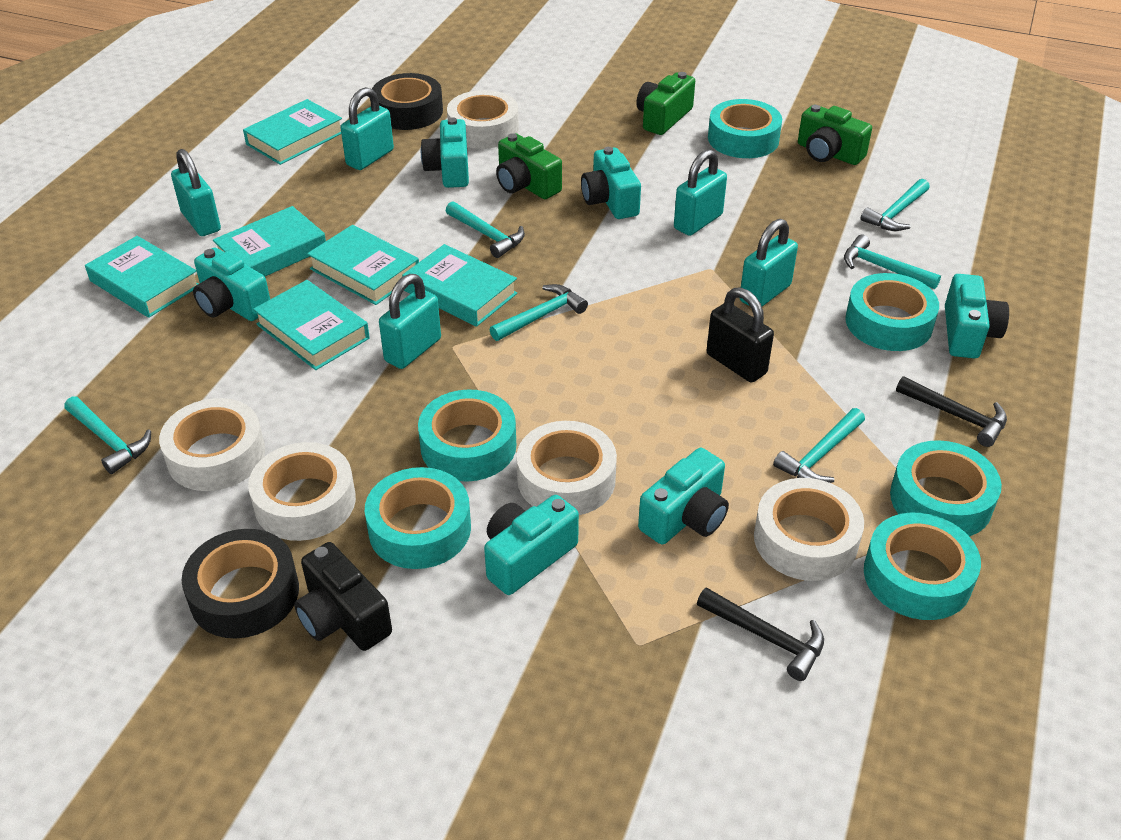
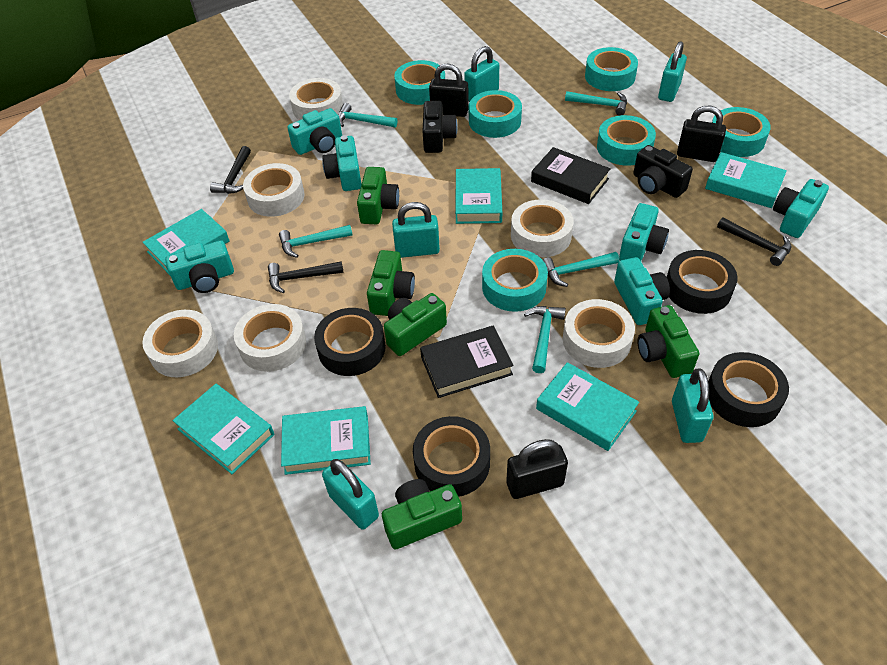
black book: 0 -> 2
black camera: 1 -> 2
black hammer: 2 -> 3
black padlock: 1 -> 3
black tape: 2 -> 4
green camera: 3 -> 5
turquoise hammer: 6 -> 5
white tape: 5 -> 6

